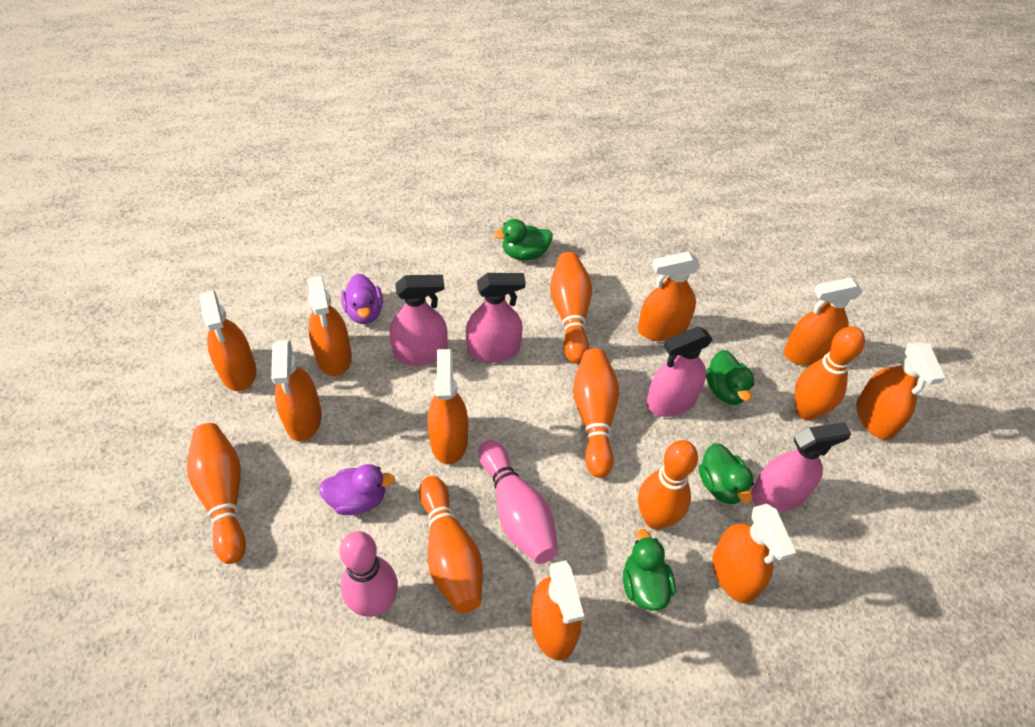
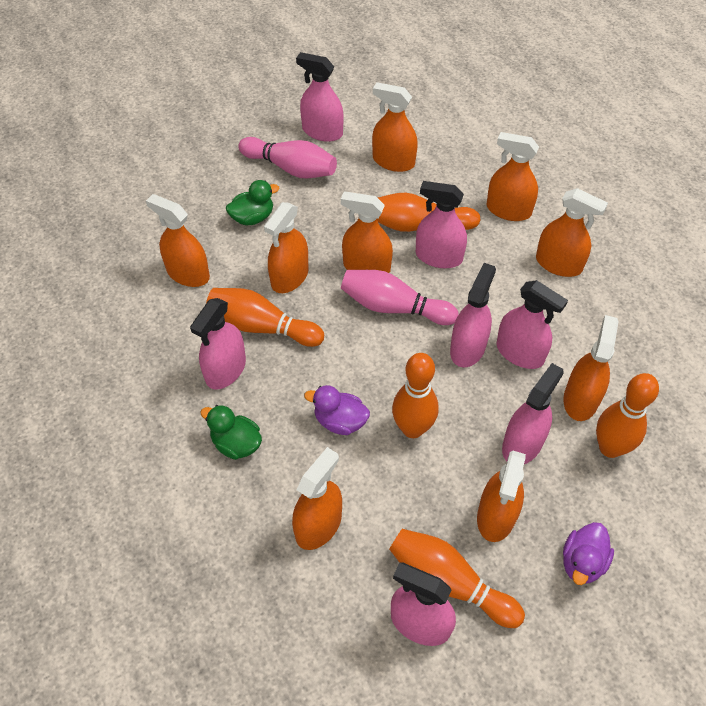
green duck: 4 -> 2
orange bowling pin: 6 -> 5
pink spray bottle: 4 -> 7

